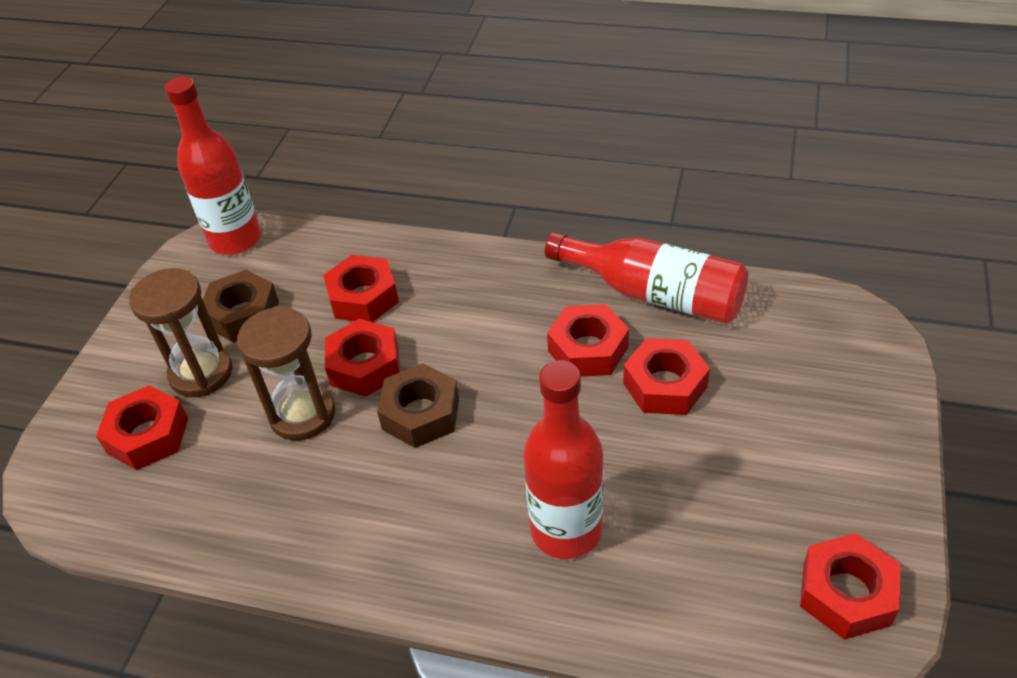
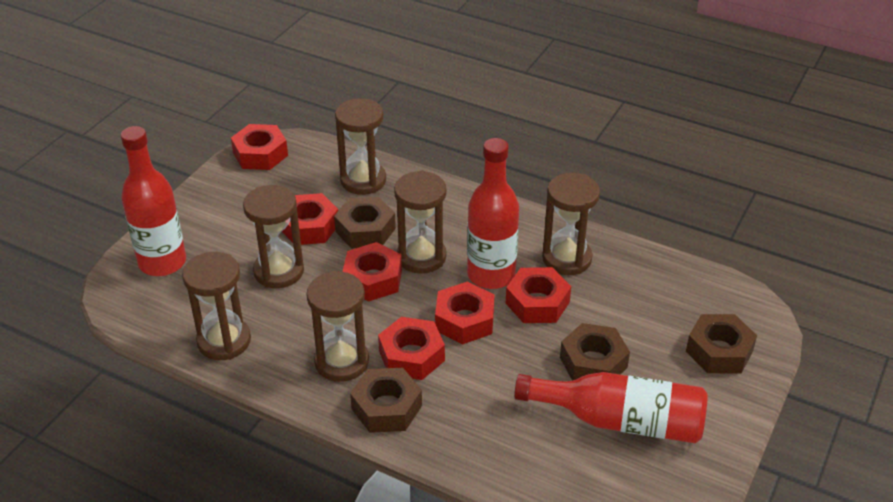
brown hourglass: 2 -> 6
brown nut: 2 -> 4

